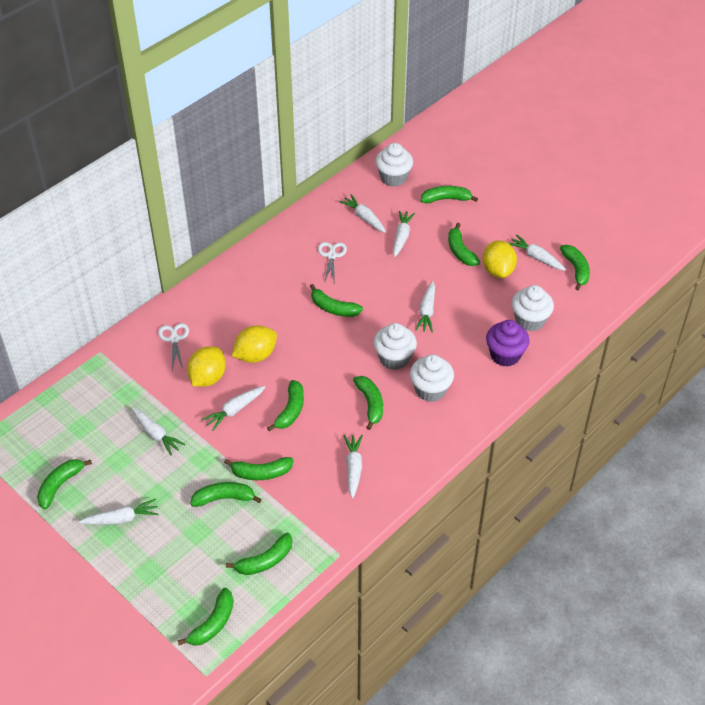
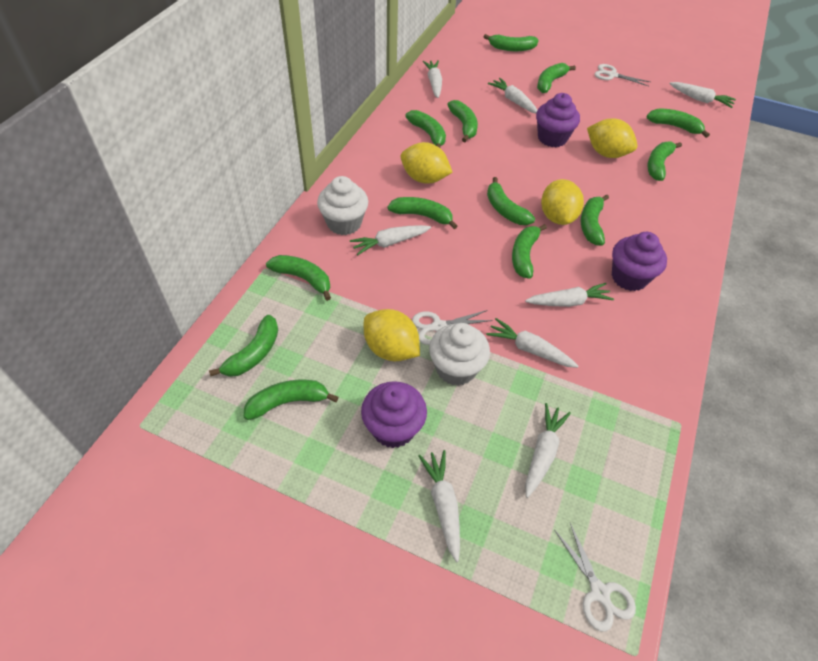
green banana: 11 -> 13
purple cupcake: 1 -> 3
white cupcake: 4 -> 2
white scissors: 2 -> 3
yellow lemon: 3 -> 4

